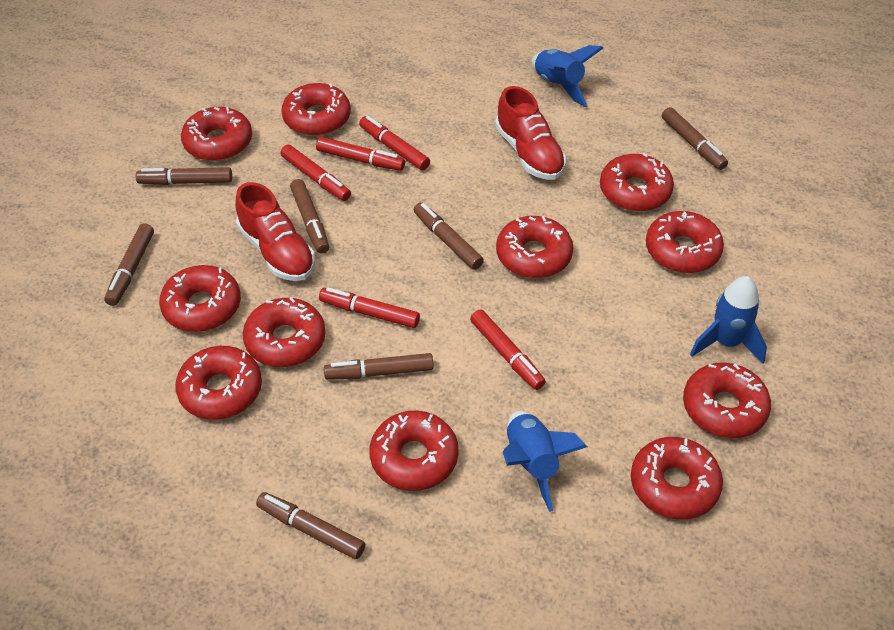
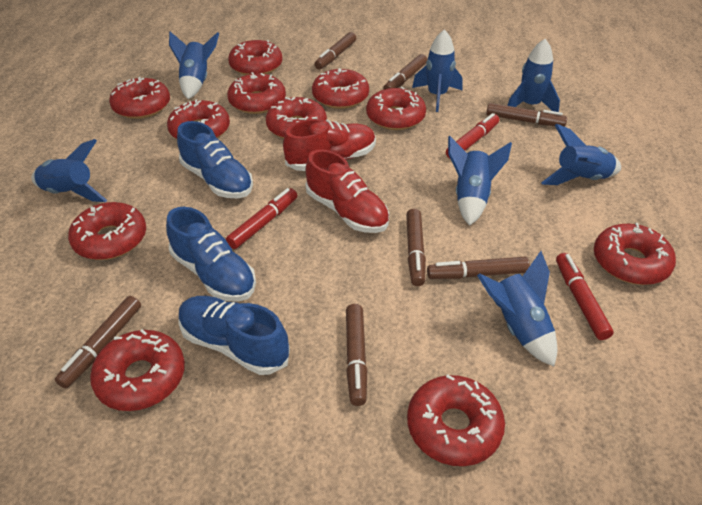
blue rocket: 3 -> 7
blue shoe: 0 -> 3
red marker: 5 -> 3

